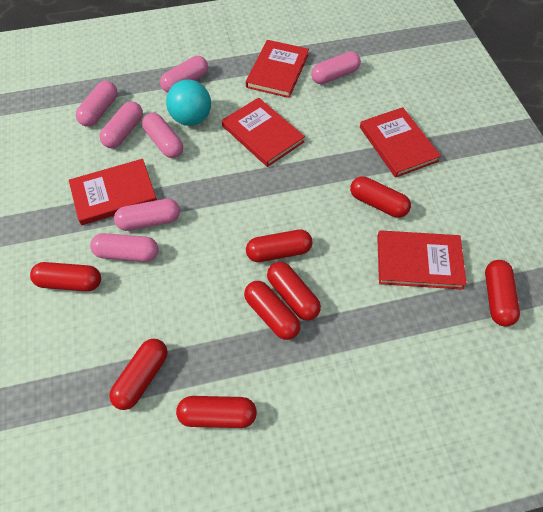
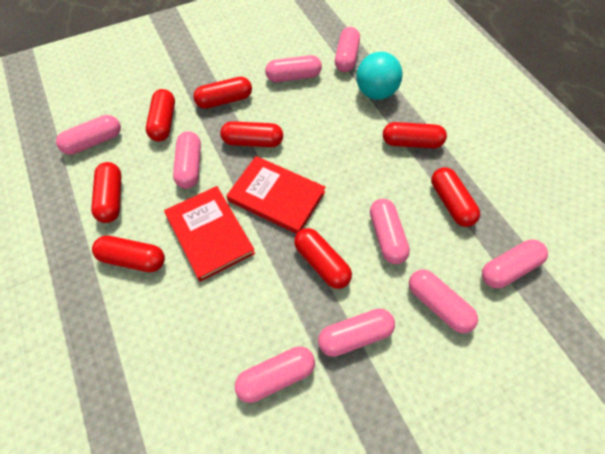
pink capsule: 7 -> 9
red book: 5 -> 2

